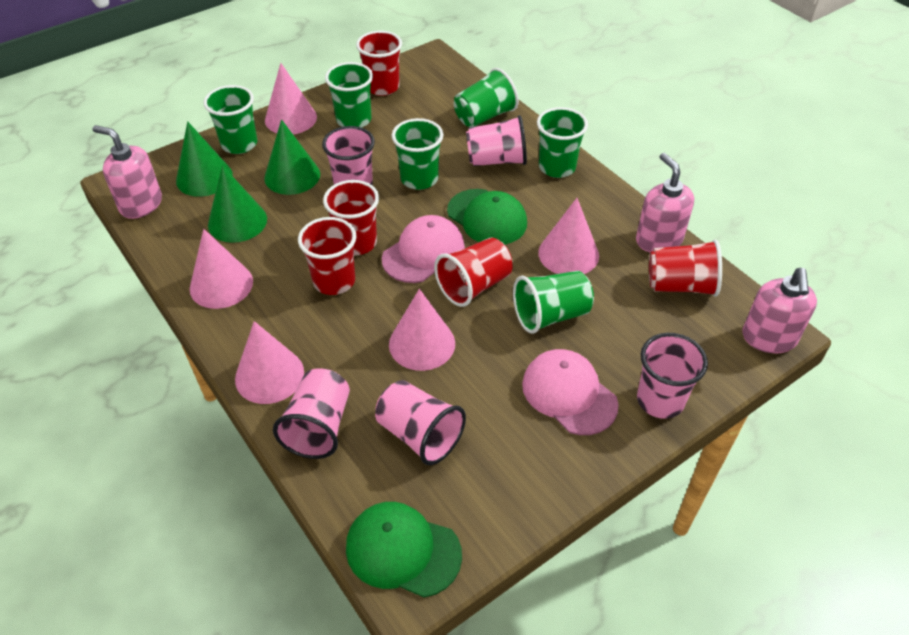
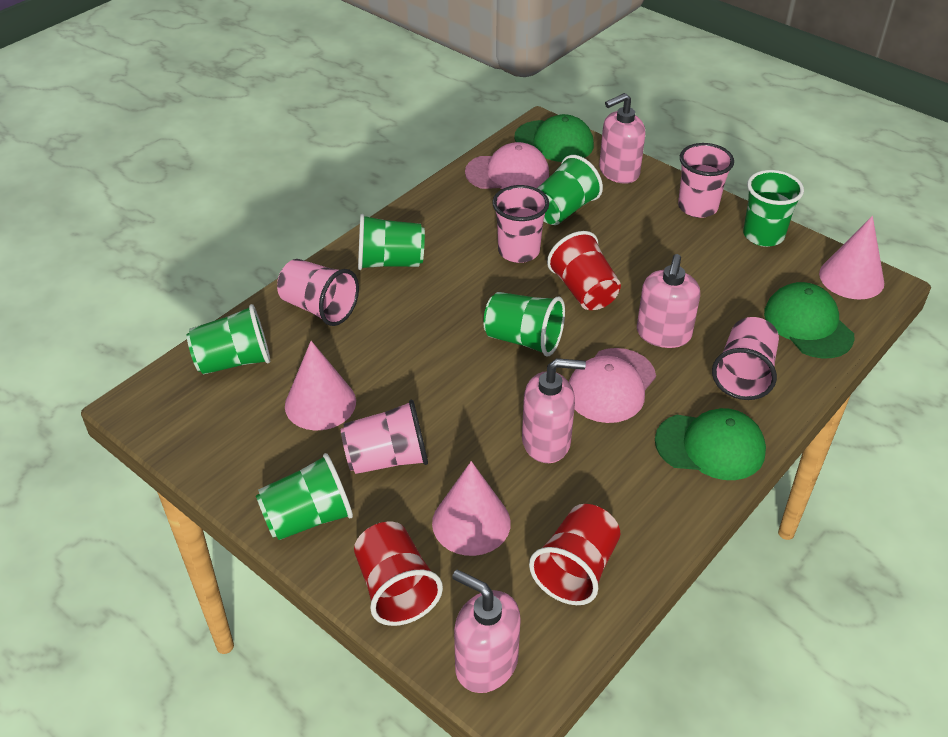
green cap: 2 -> 3
green cone: 3 -> 0
pink cone: 5 -> 3
pink soap dispenser: 3 -> 4
red cup: 5 -> 3

